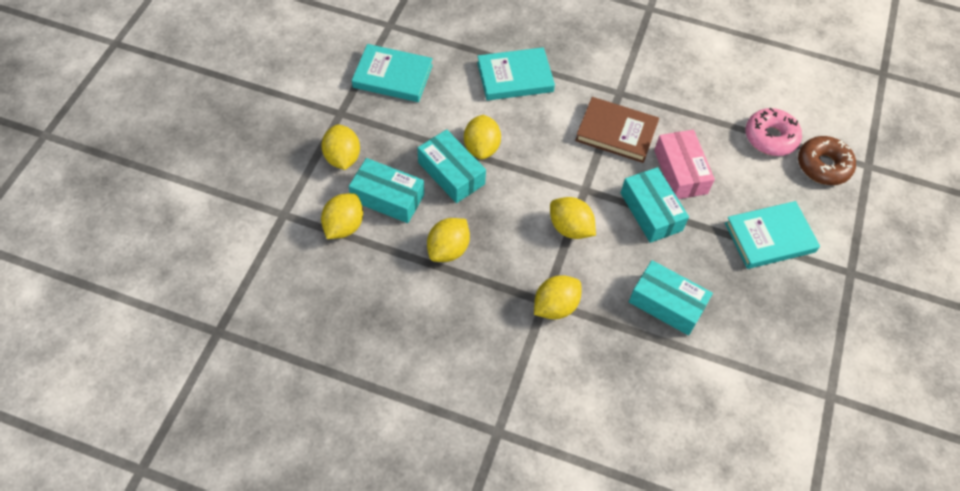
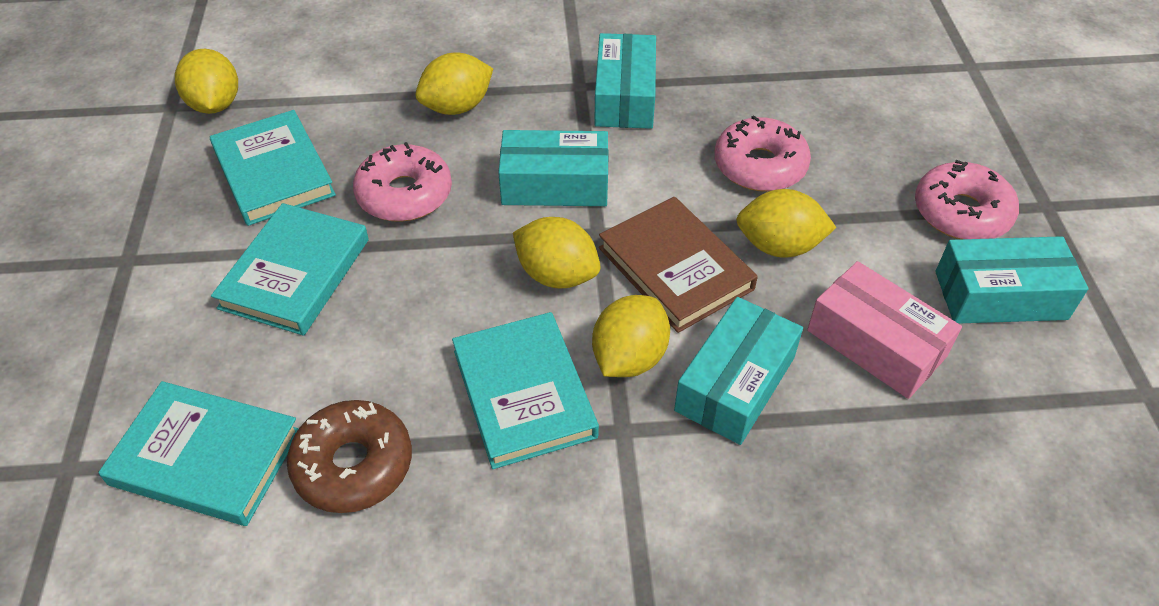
pink donut: 1 -> 3
turquoise book: 3 -> 4
yellow lemon: 6 -> 5

